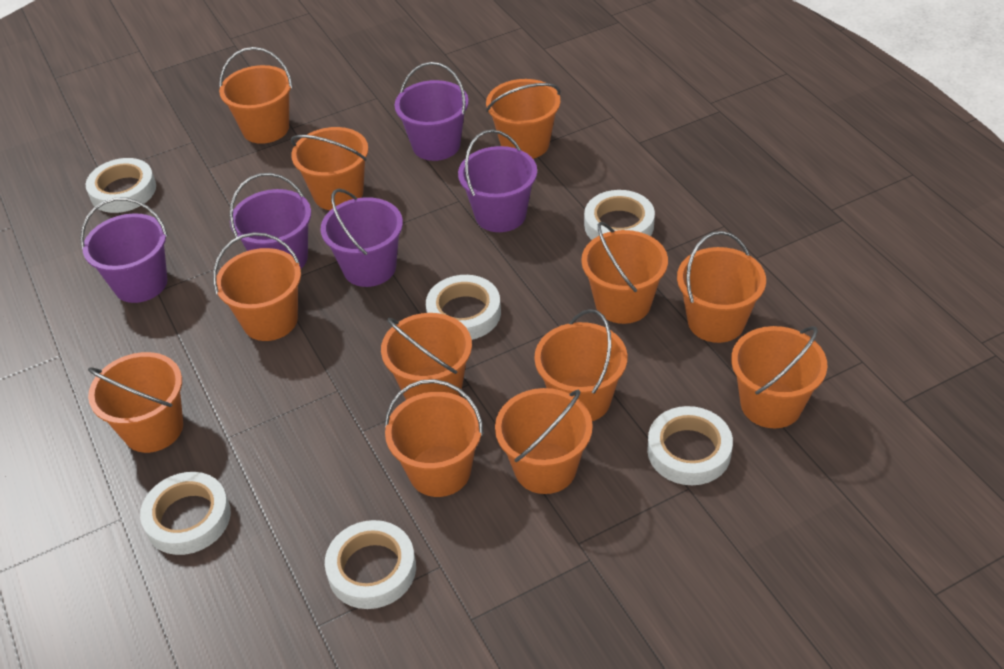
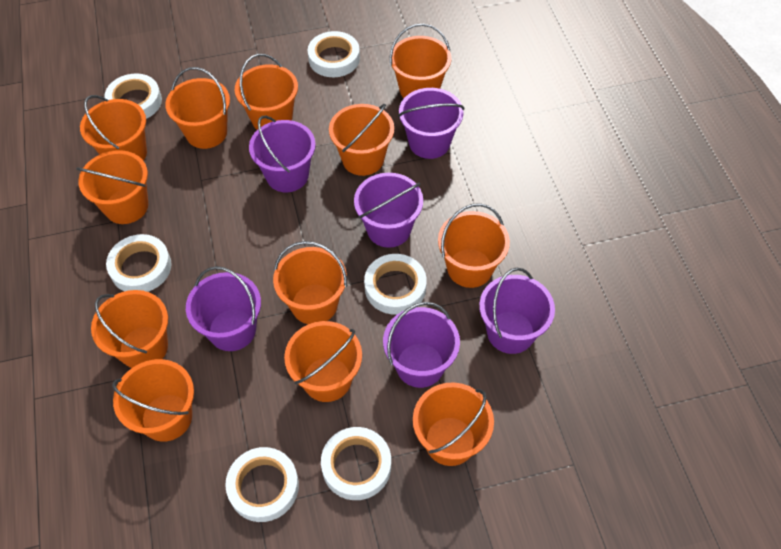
purple bucket: 5 -> 6

